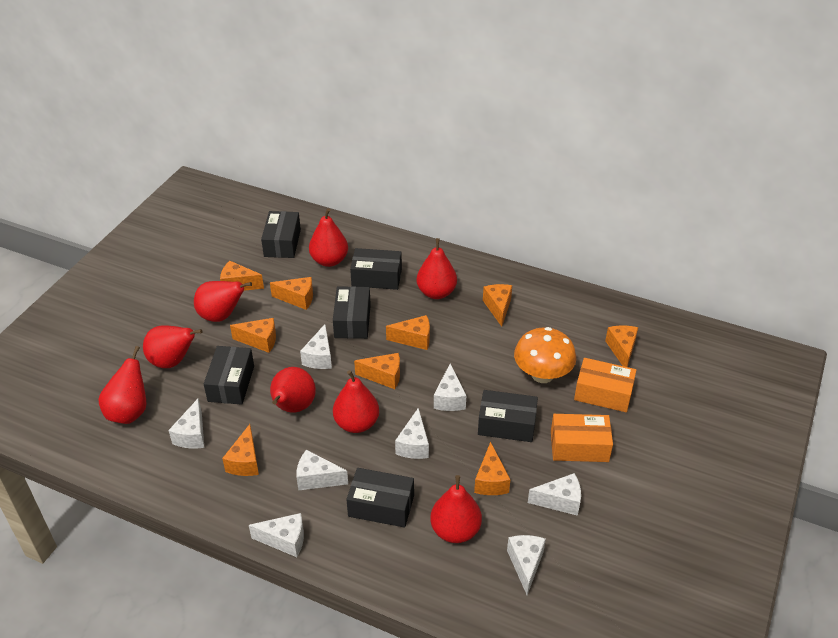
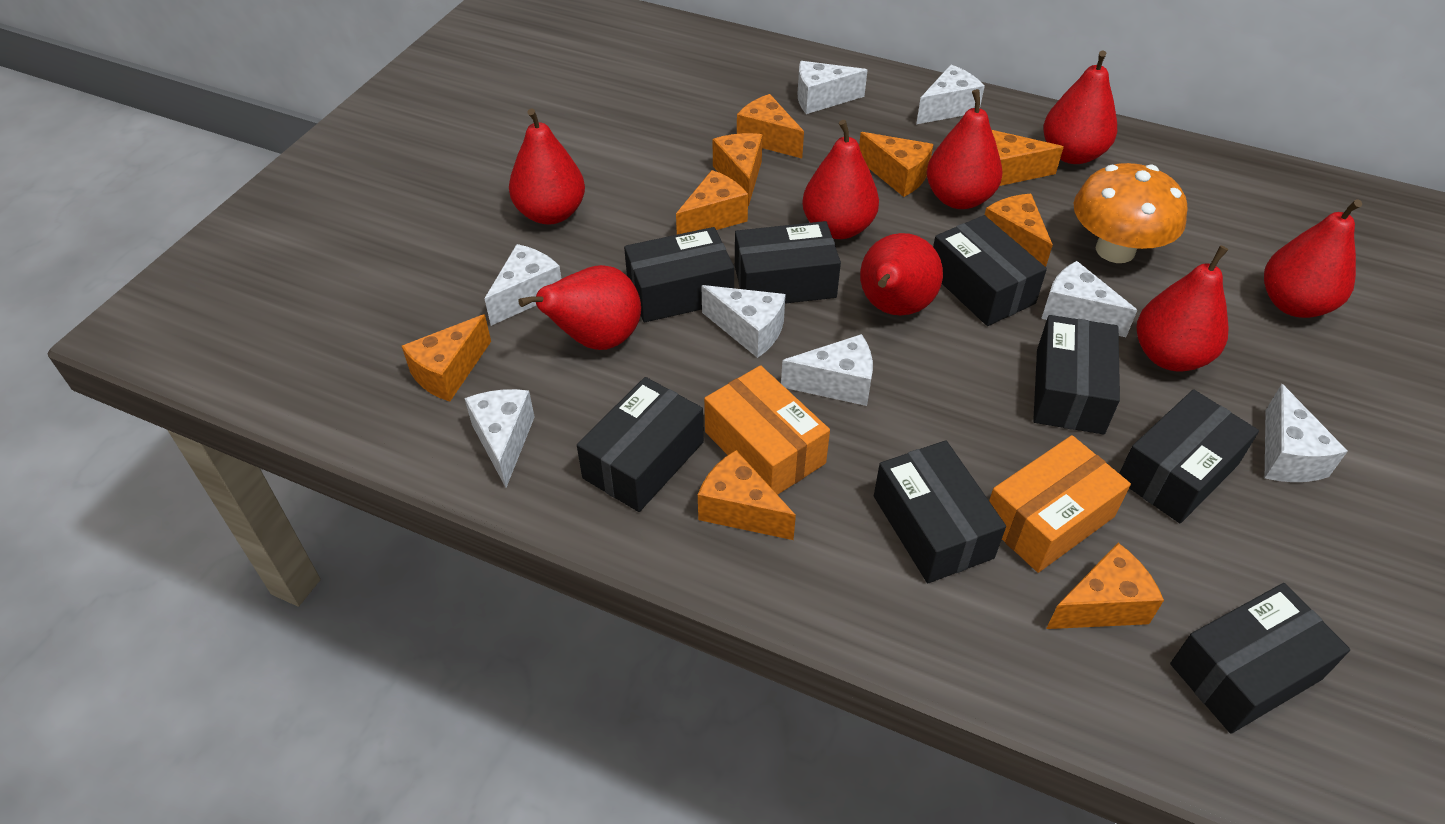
black box: 6 -> 8

